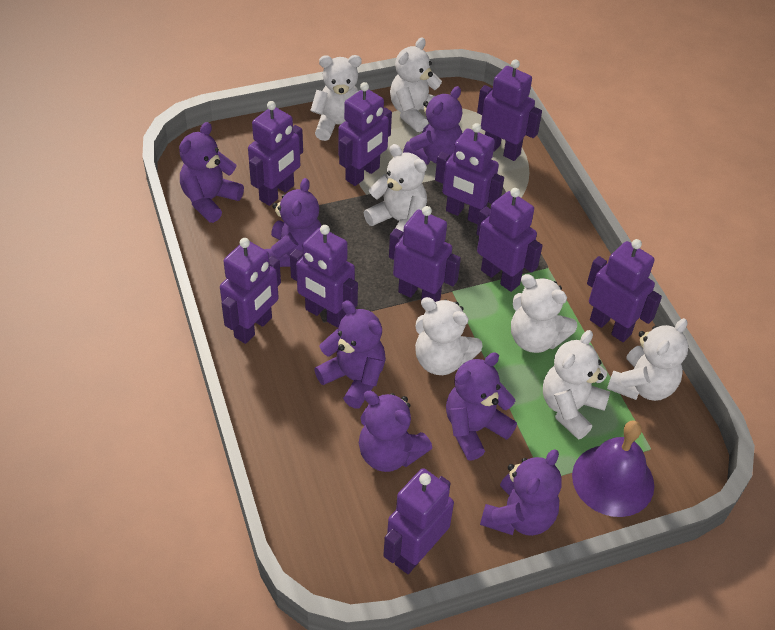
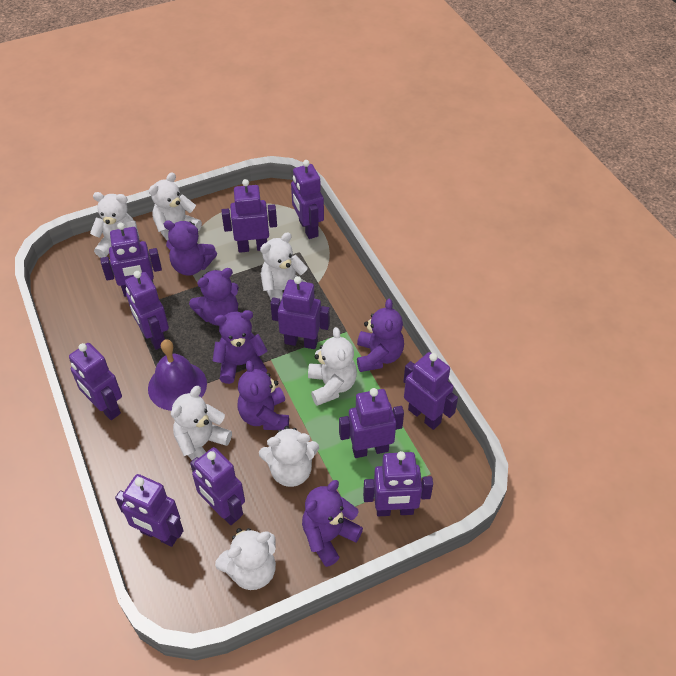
purple robot: 10 -> 11
purple teddy bear: 7 -> 6

